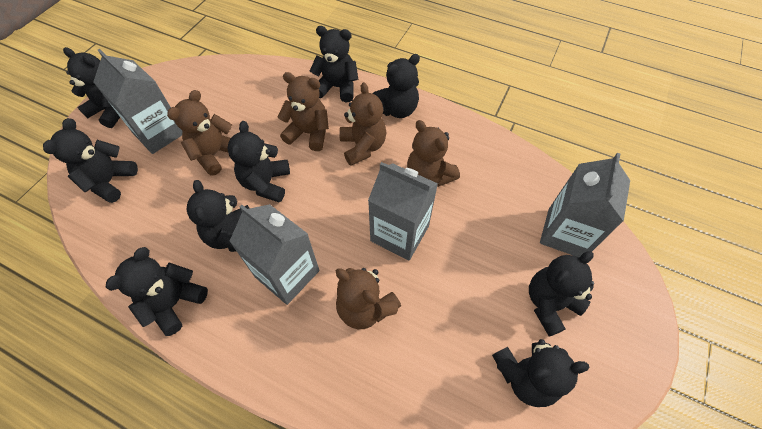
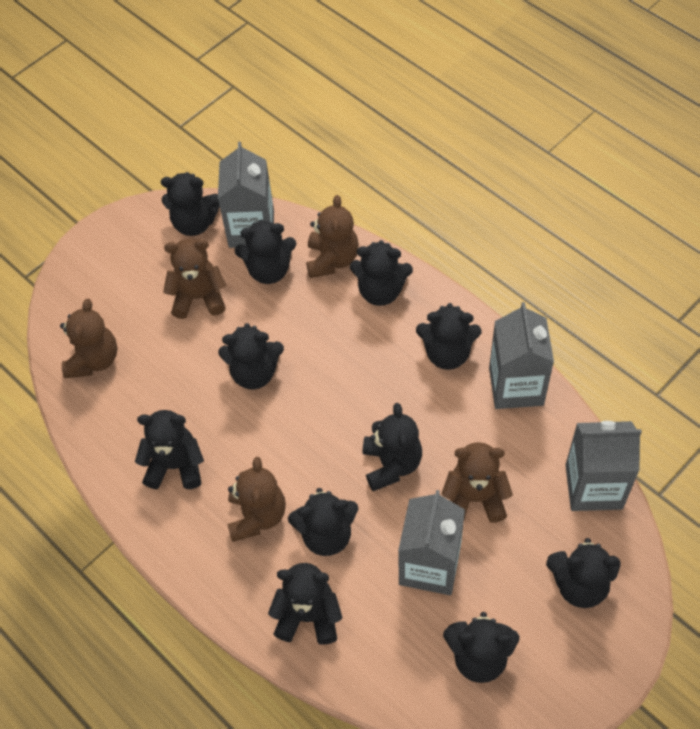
black teddy bear: 9 -> 11

